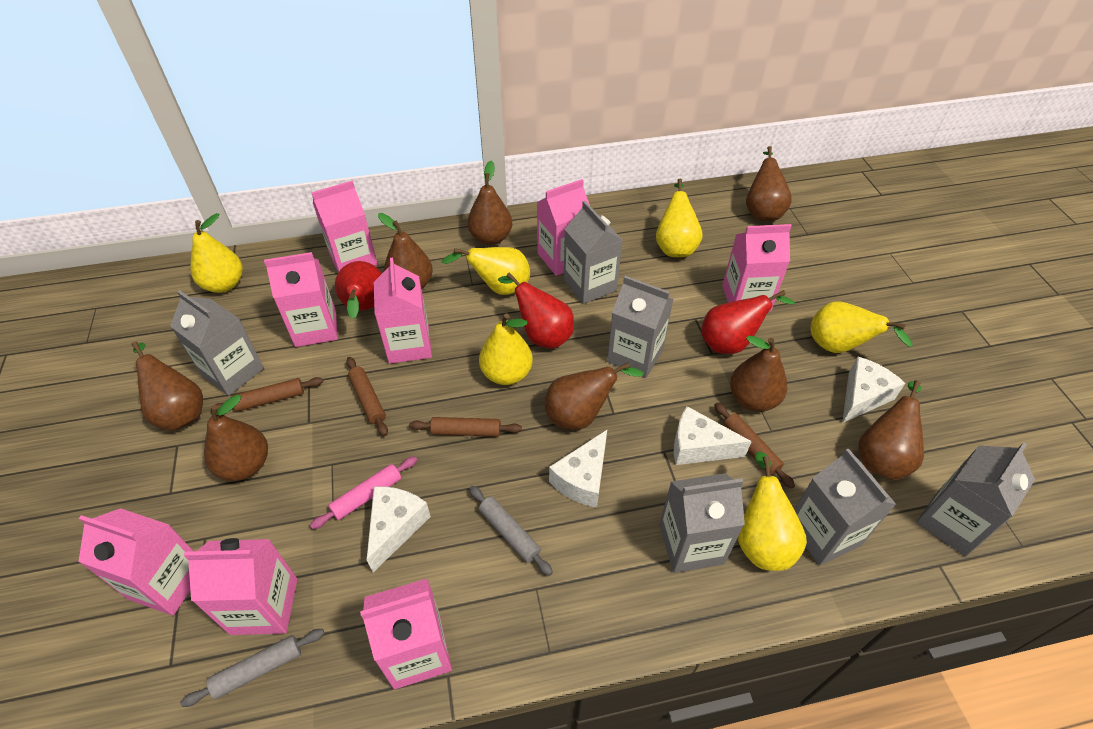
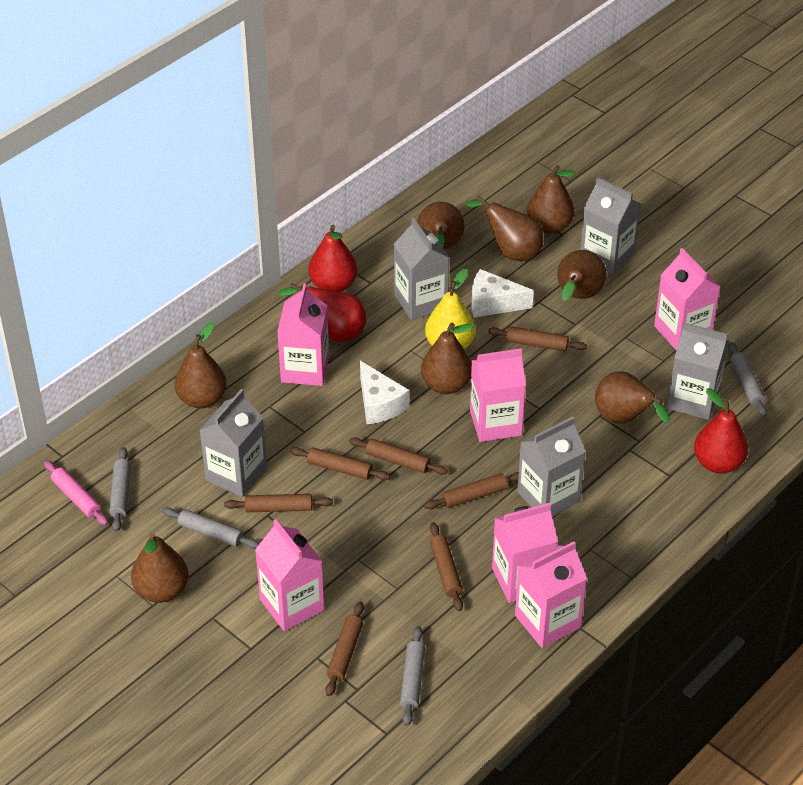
brown rolling pin: 4 -> 7
grey carton: 6 -> 5
grey rolling pin: 2 -> 4
pink carton: 8 -> 6
white cheese: 4 -> 2
yellow pear: 6 -> 1

